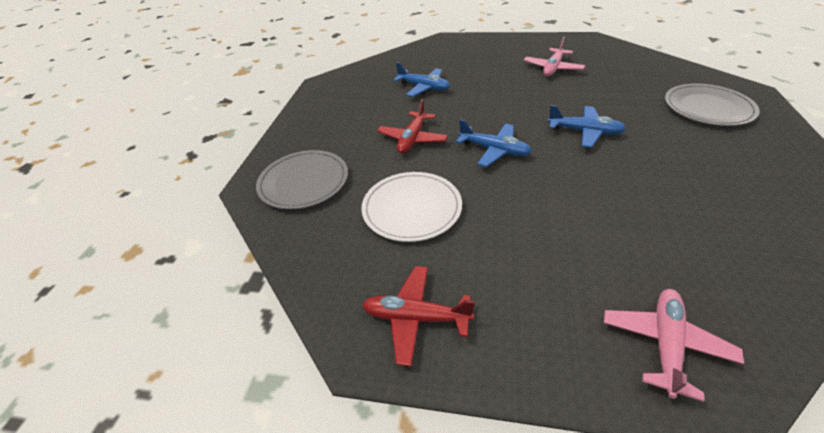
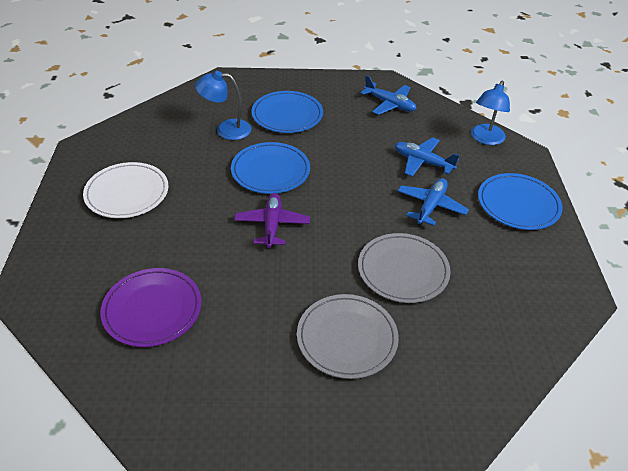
blue lamp: 0 -> 2
blue plate: 0 -> 3
pink plane: 2 -> 0
purple plane: 0 -> 1
purple plate: 0 -> 1
red plane: 2 -> 0

